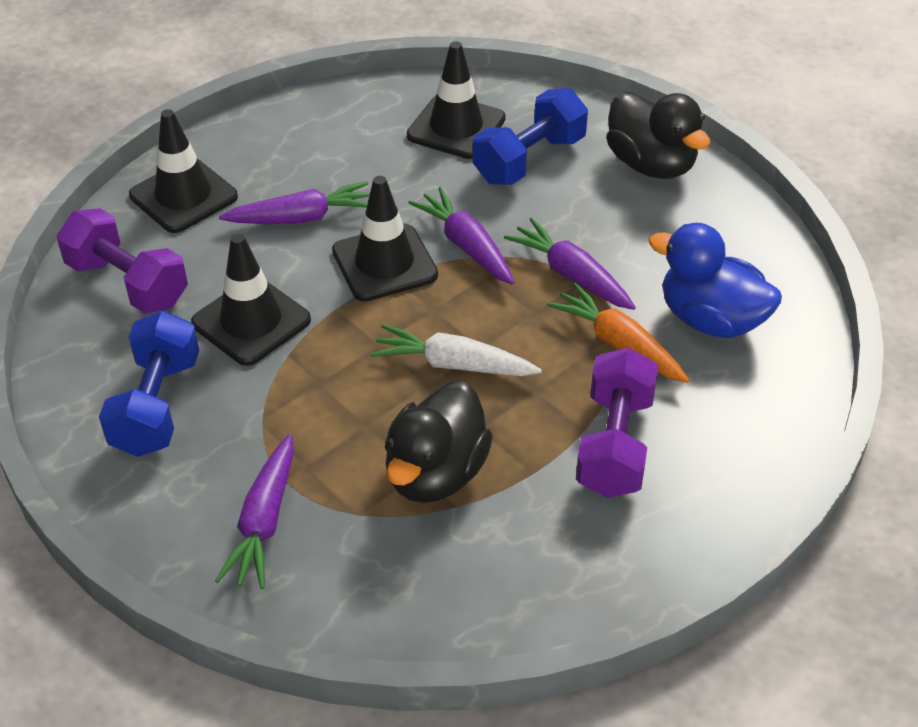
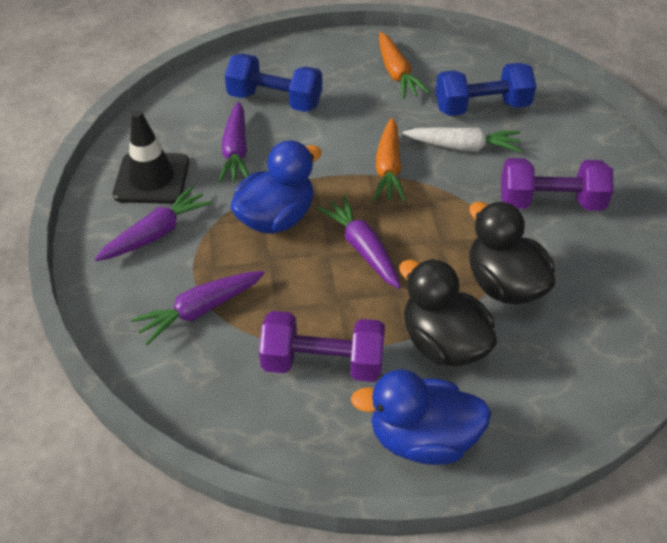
black traffic cone: 4 -> 1
blue duck: 1 -> 2
orange carrot: 1 -> 2

